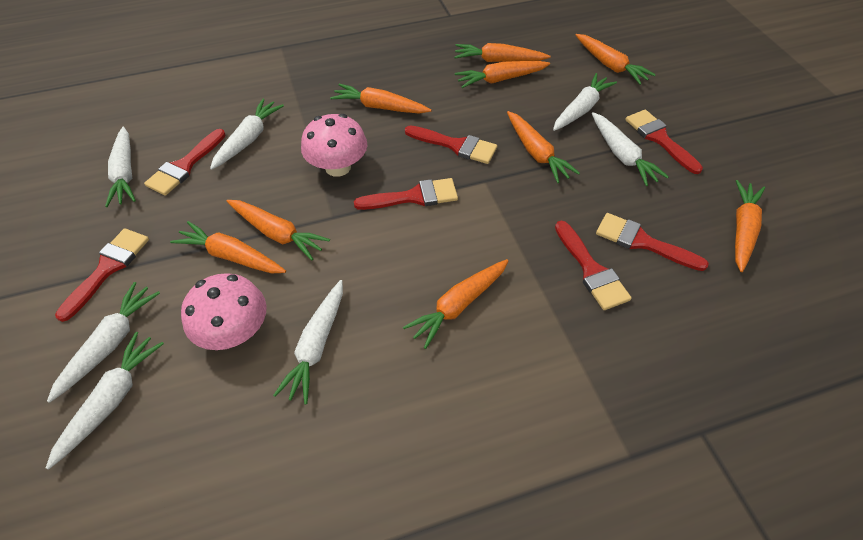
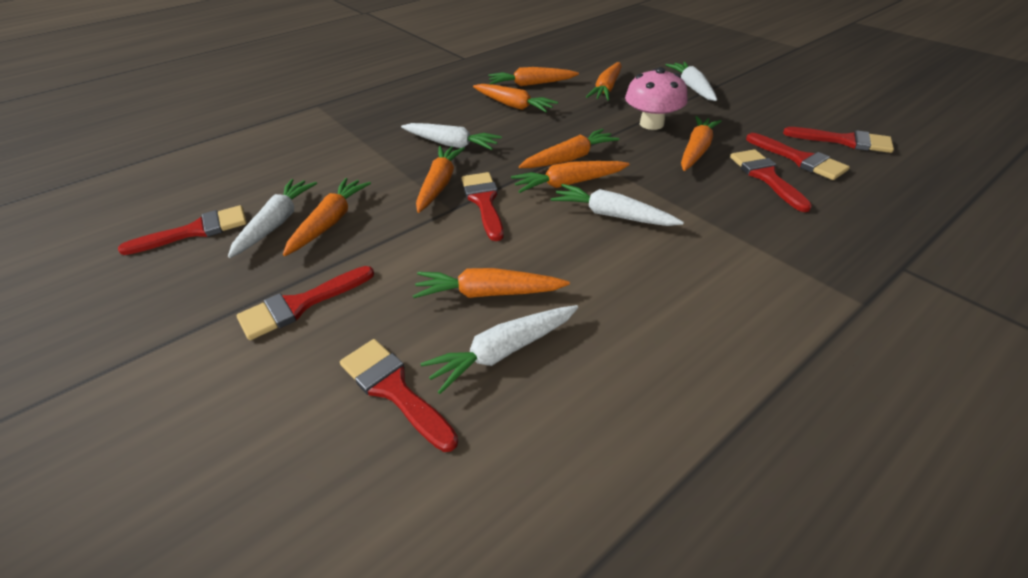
pink mushroom: 2 -> 1
white carrot: 7 -> 5

